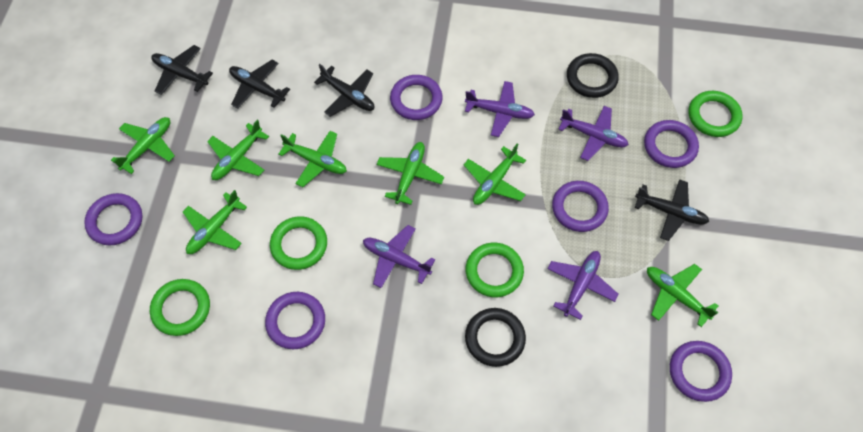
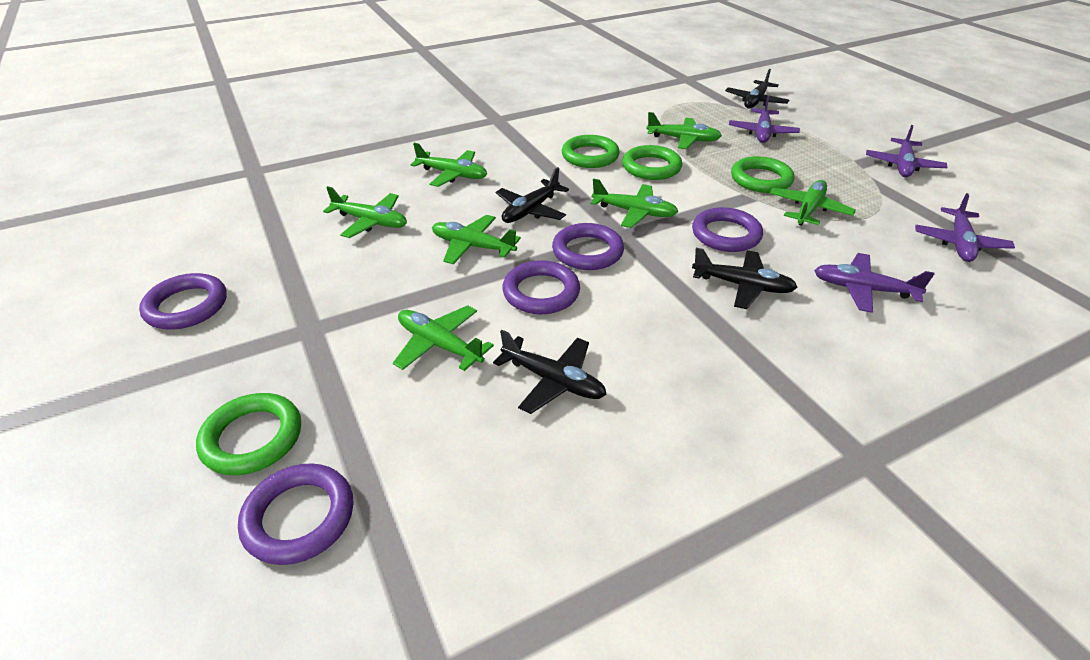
black ring: 2 -> 0
purple ring: 6 -> 5

